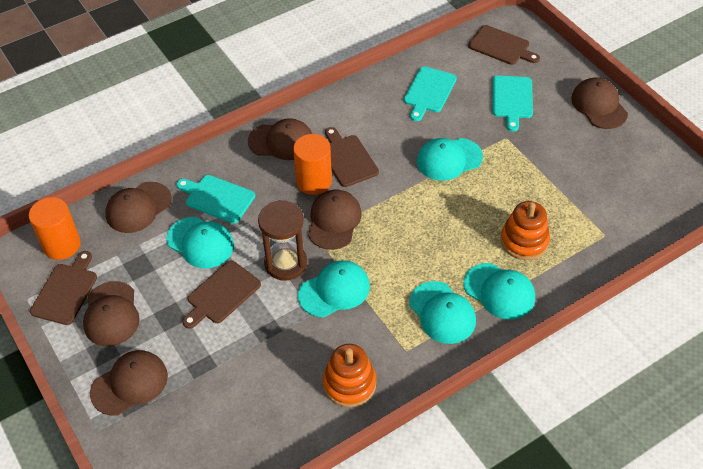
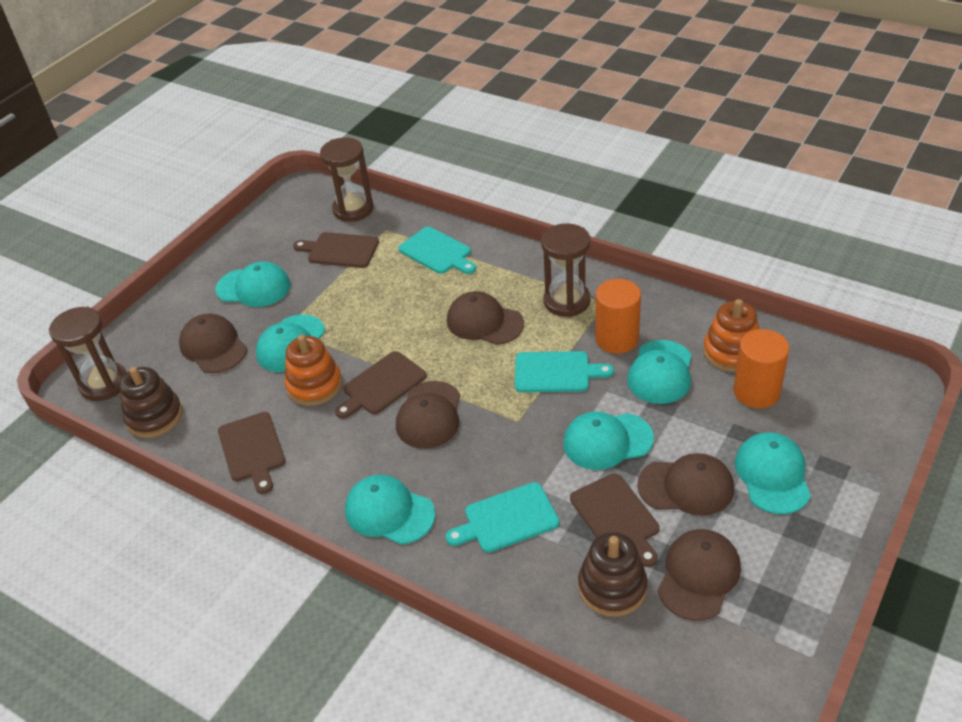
brown cap: 6 -> 5
brown hourglass: 1 -> 3
brown stacking toy: 0 -> 2
turquoise cap: 5 -> 6

